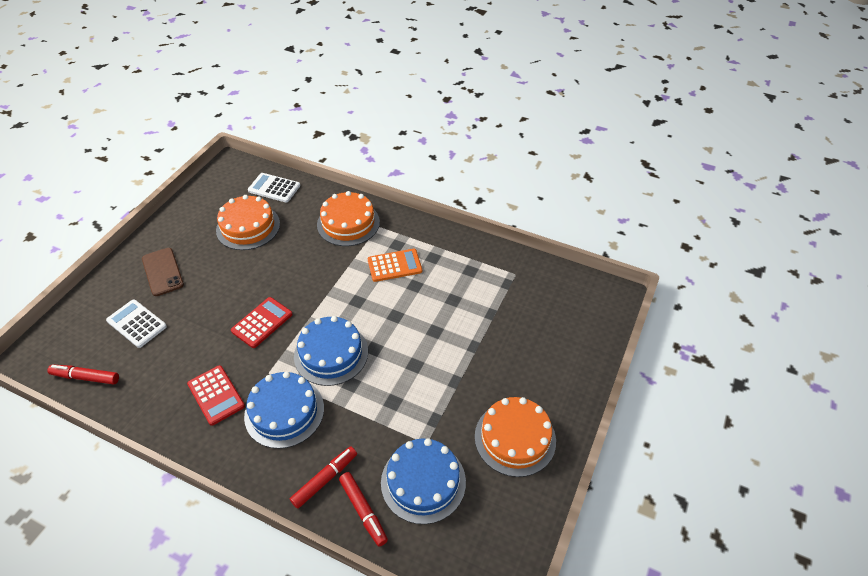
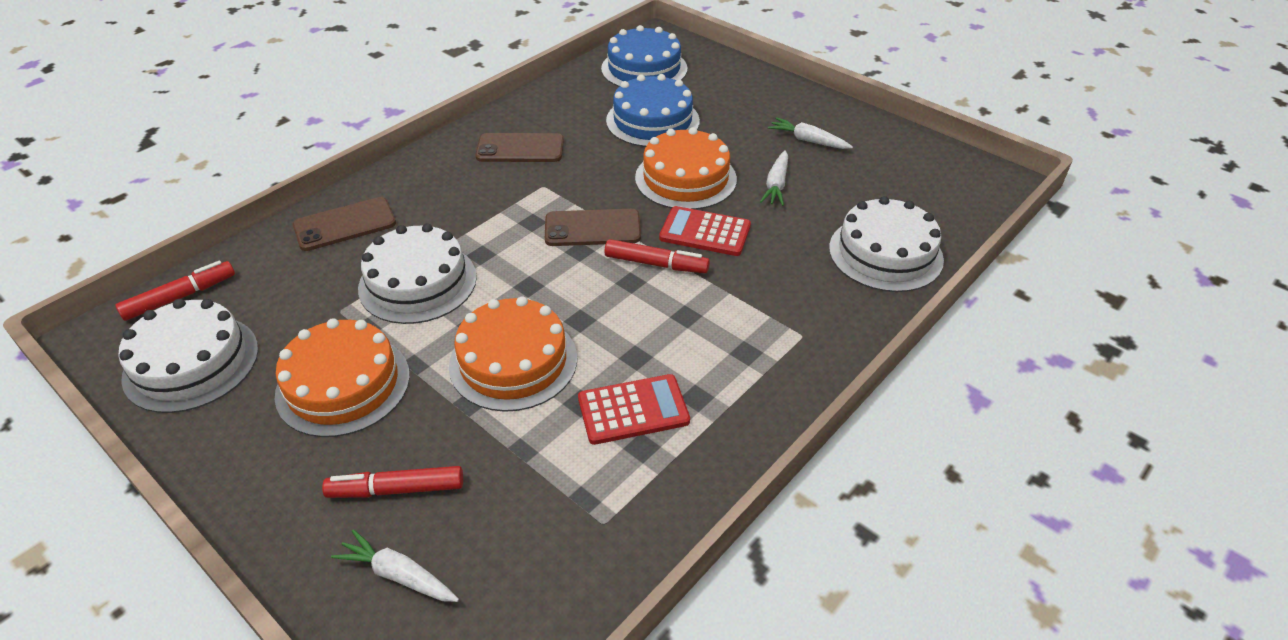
blue cake: 3 -> 2
brown phone: 1 -> 3
orange calculator: 1 -> 0
white cake: 0 -> 3
white calculator: 2 -> 0
white carrot: 0 -> 3

